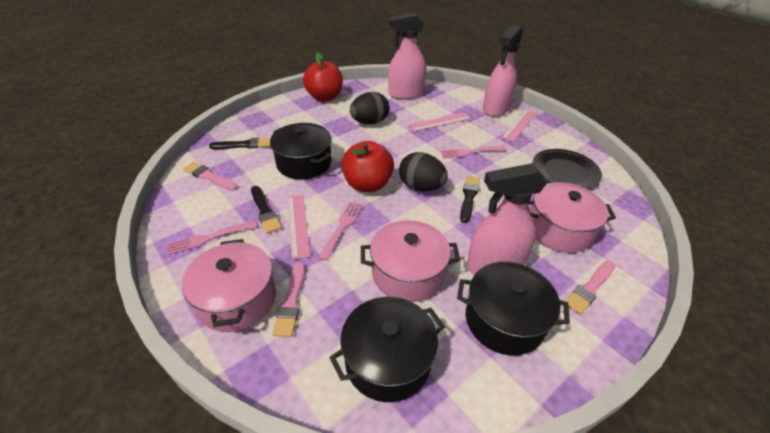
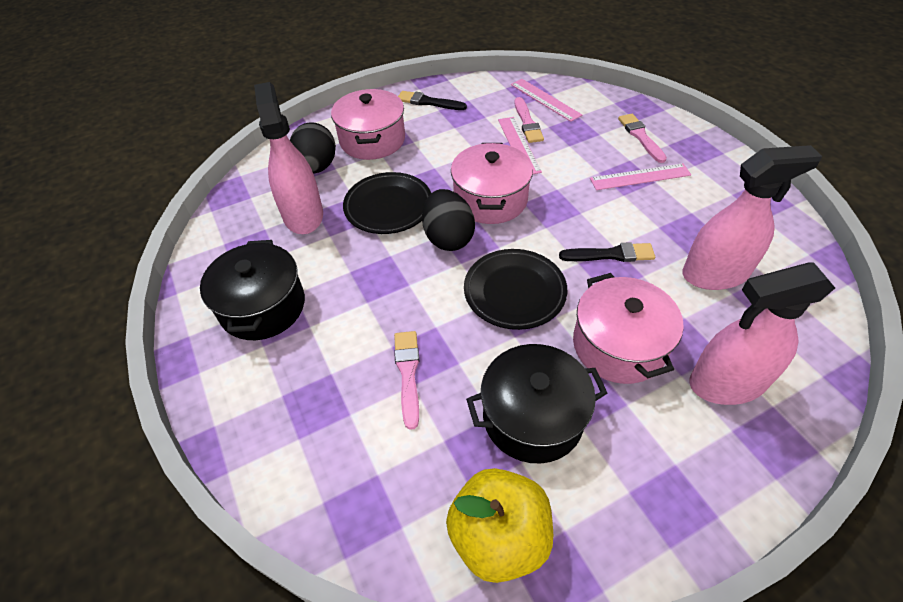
black brush: 3 -> 2
black plate: 1 -> 2
black pot: 3 -> 2
pink fork: 3 -> 0
red apple: 2 -> 0
yellow apple: 0 -> 1

